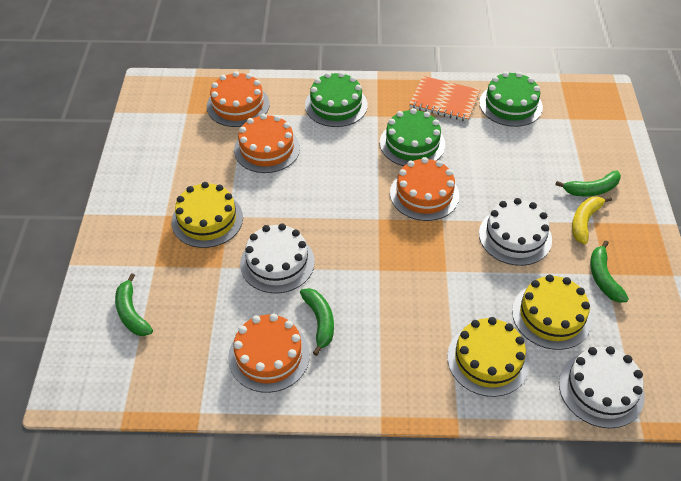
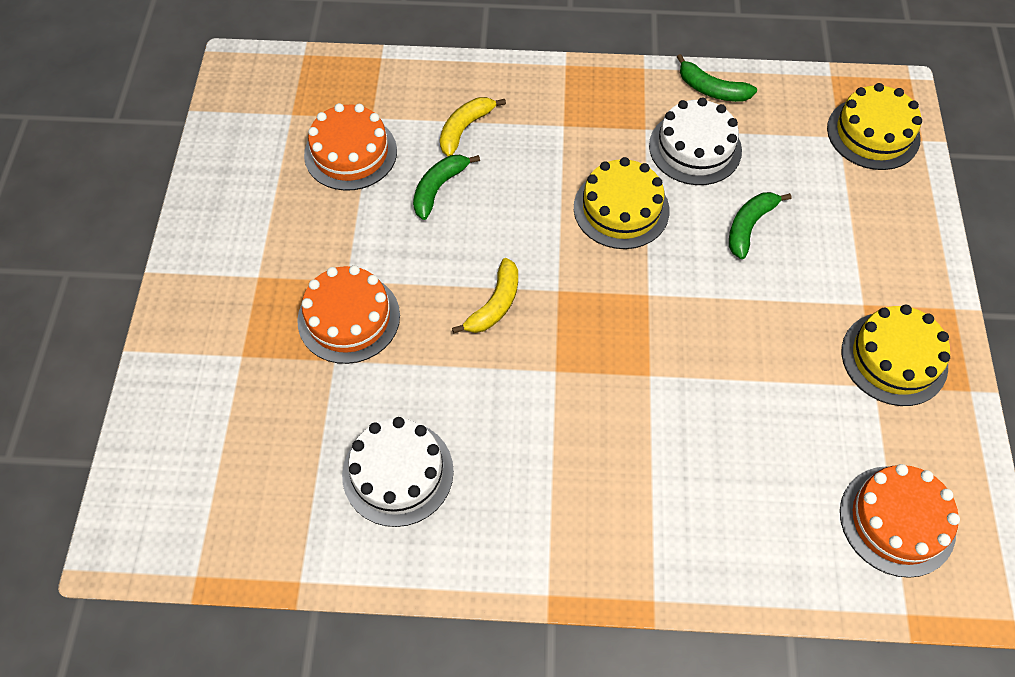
green banana: 4 -> 3
green cake: 3 -> 0
orange cake: 4 -> 3
orange notebook: 1 -> 0
white cake: 3 -> 2
yellow banana: 1 -> 2

